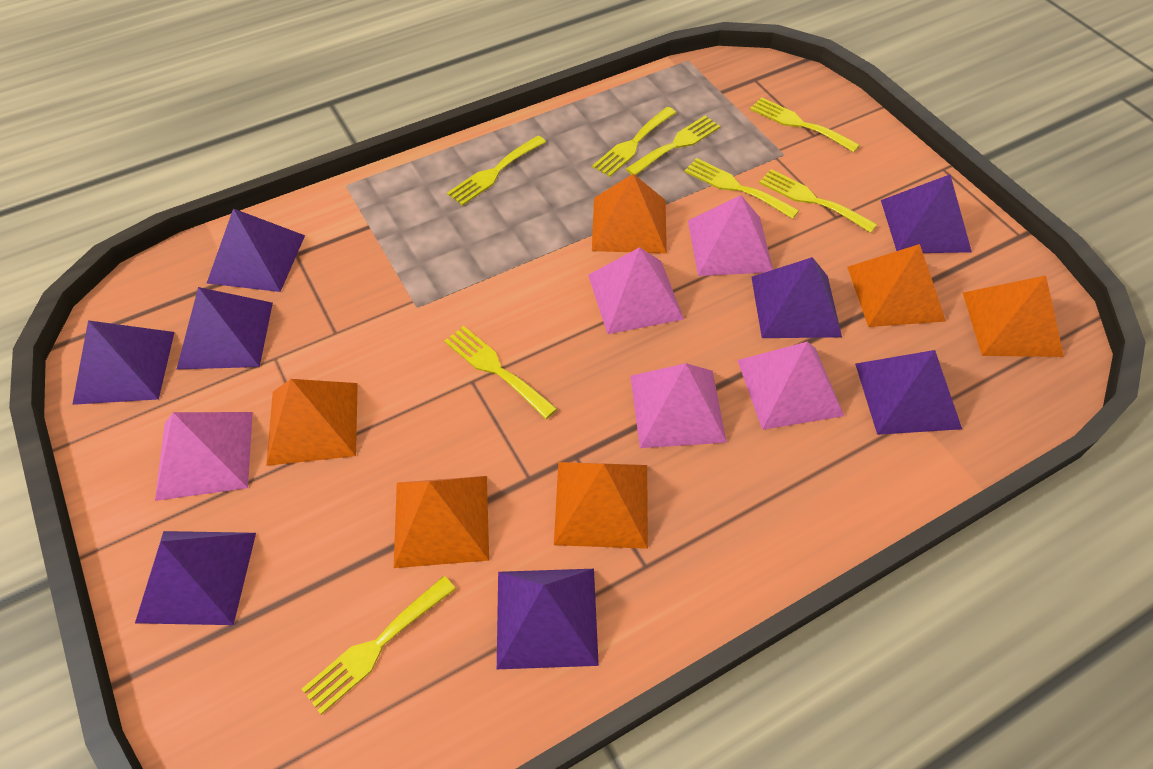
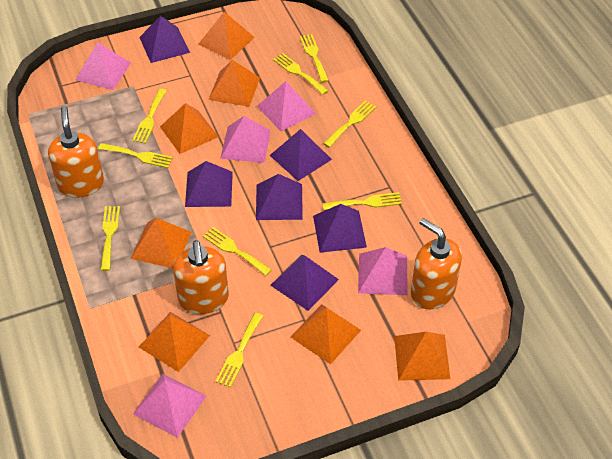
orange pyramid: 6 -> 7
orange soap dispenser: 0 -> 3
purple pyramid: 8 -> 6
yellow fork: 8 -> 9

